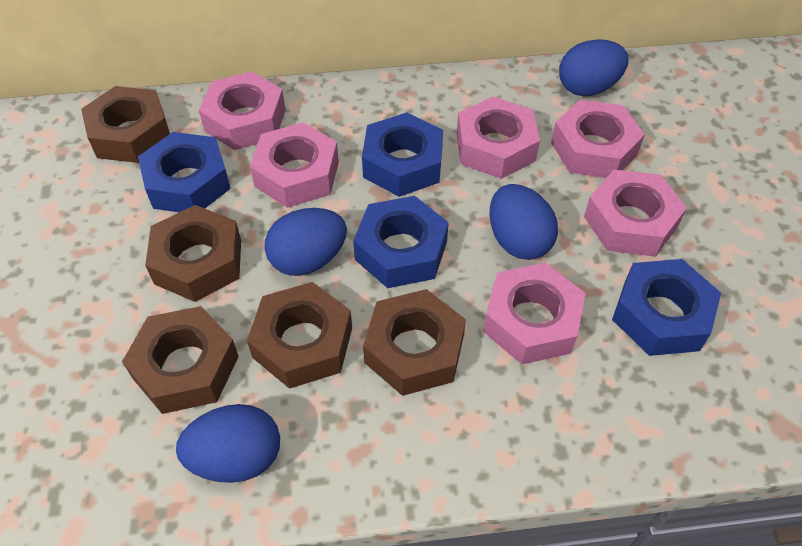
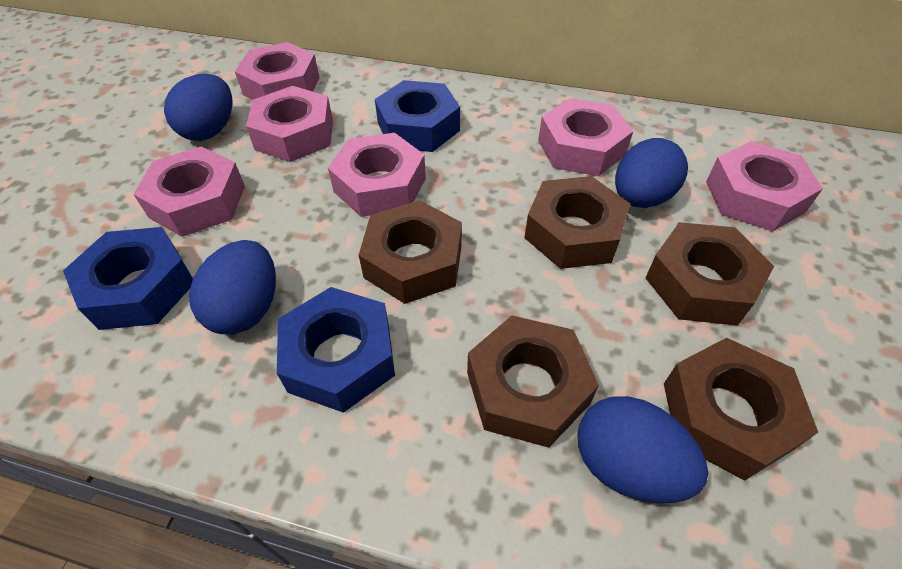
blue nut: 4 -> 3

